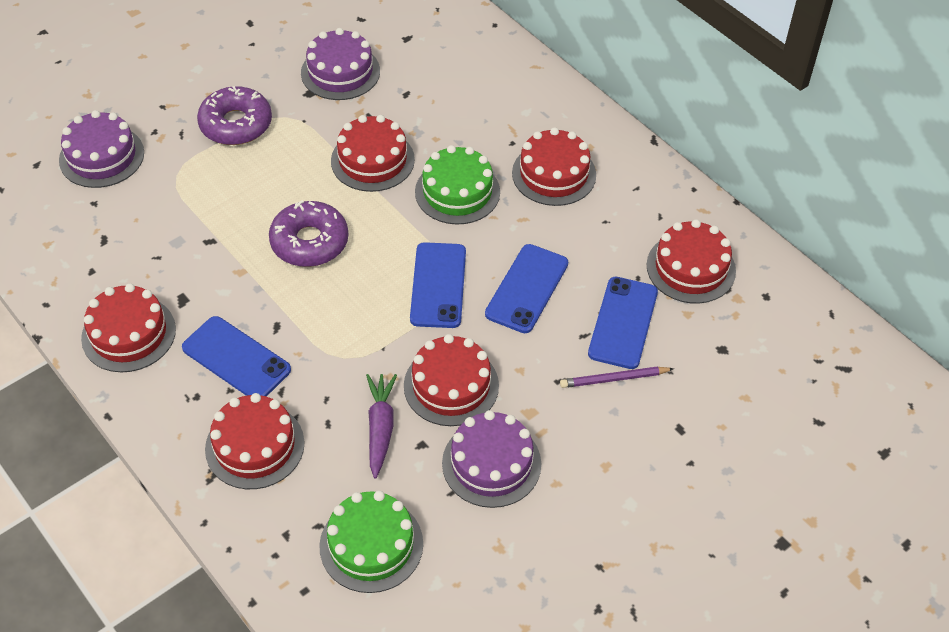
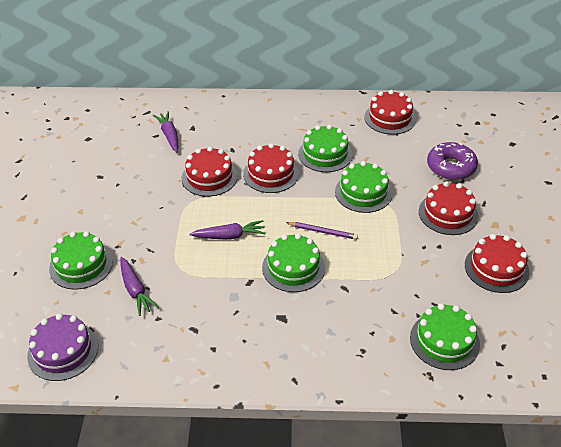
blue phone: 4 -> 0
green cake: 2 -> 5
purple cake: 3 -> 1
purple carrot: 1 -> 3
purple donut: 2 -> 1
red cake: 6 -> 5

